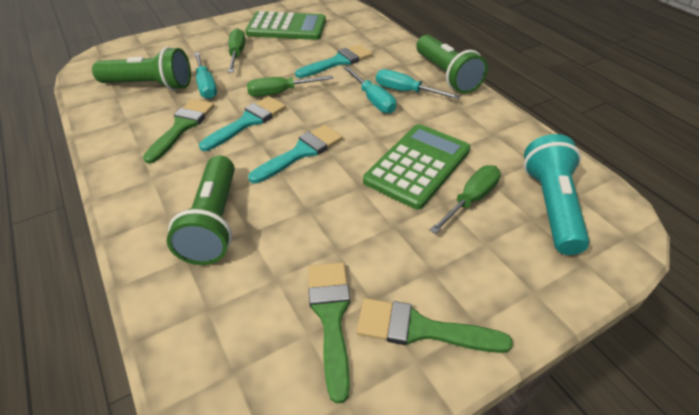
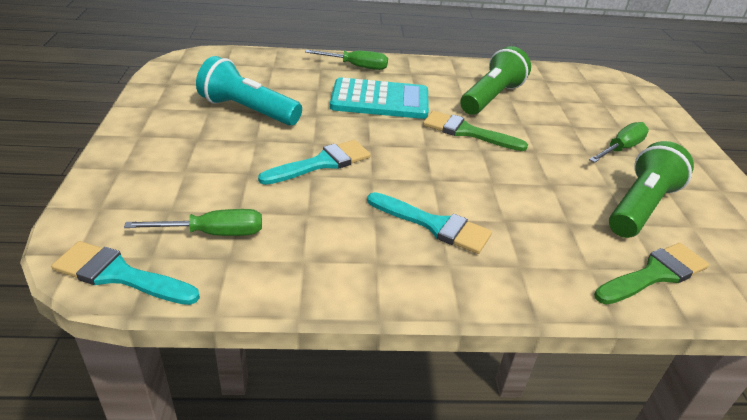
green brush: 3 -> 2
green calculator: 2 -> 0
green flashlight: 3 -> 2
turquoise calculator: 0 -> 1
turquoise screwdriver: 3 -> 0

